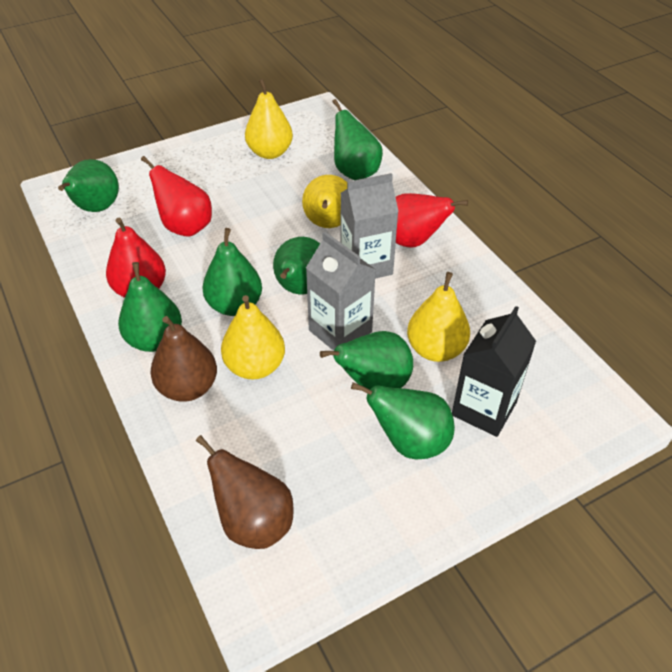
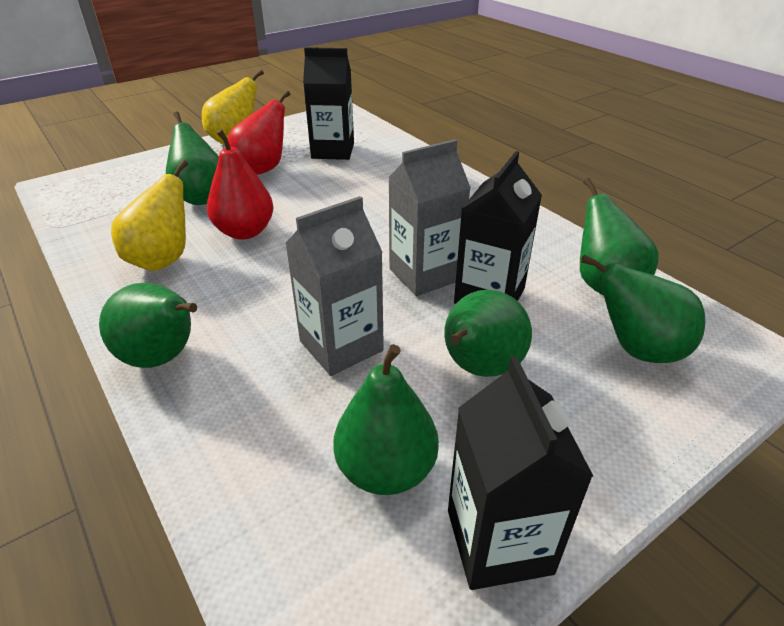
black carton: 1 -> 3
brown pear: 2 -> 0
green pear: 7 -> 6
red pear: 3 -> 2
yellow pear: 4 -> 2

